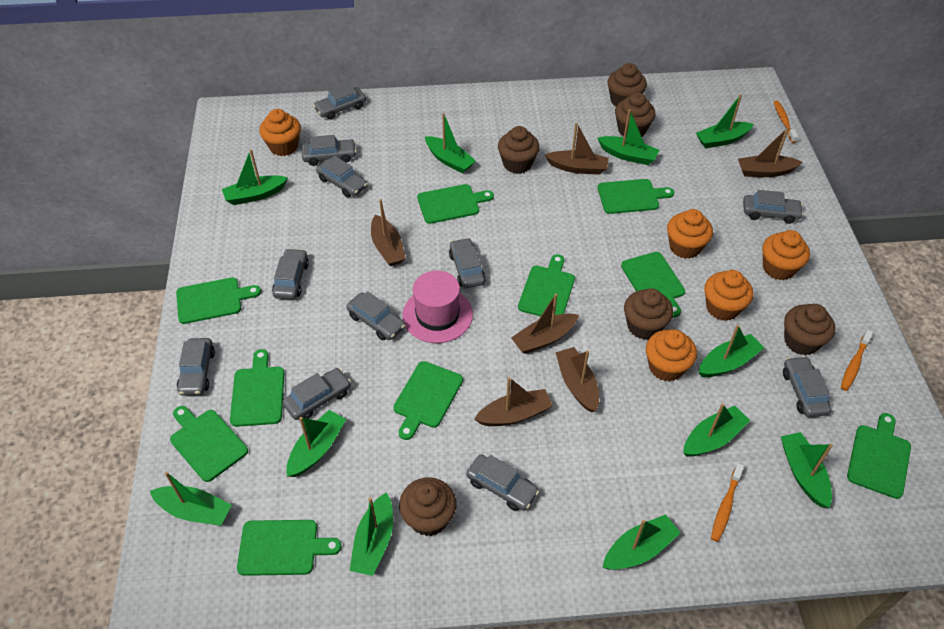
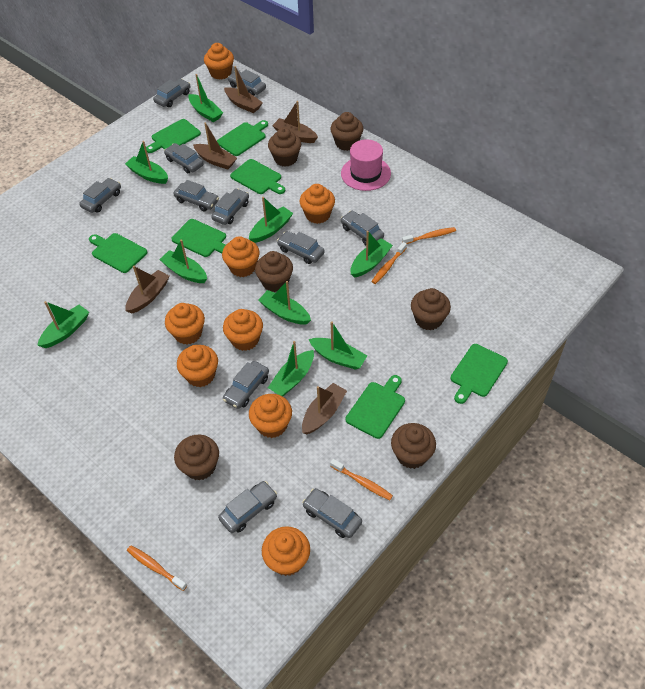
brown boat: 6 -> 5
green boat: 11 -> 9
green cutting board: 10 -> 7
orange cupcake: 5 -> 8
orange toothbrush: 3 -> 4

